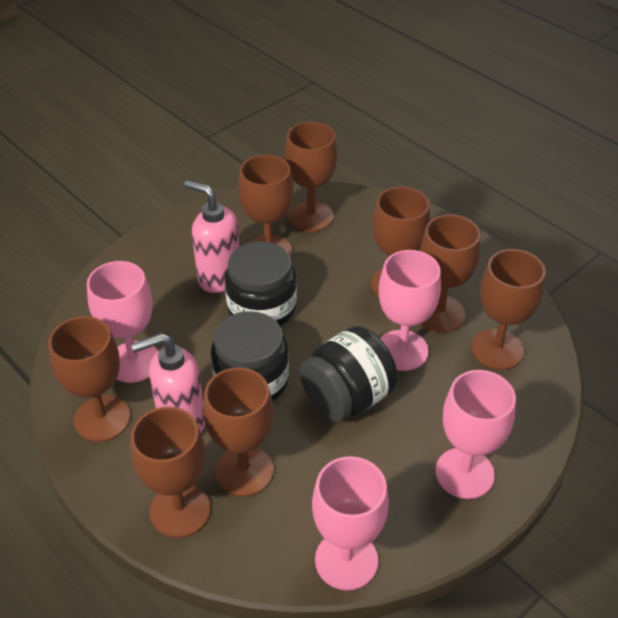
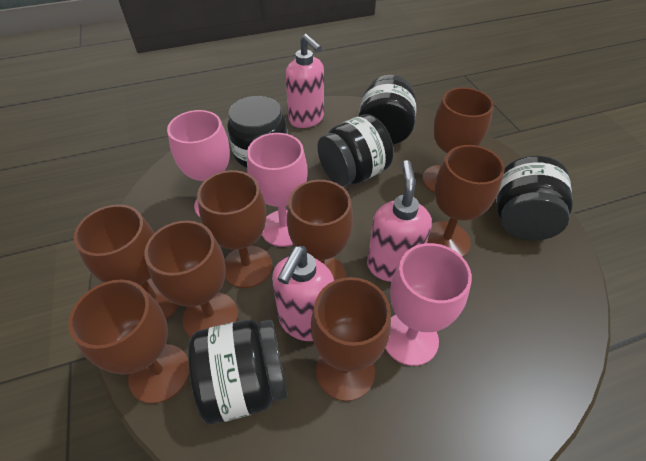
black jar: 3 -> 5
pink goblet: 4 -> 3
pink soap dispenser: 2 -> 3

